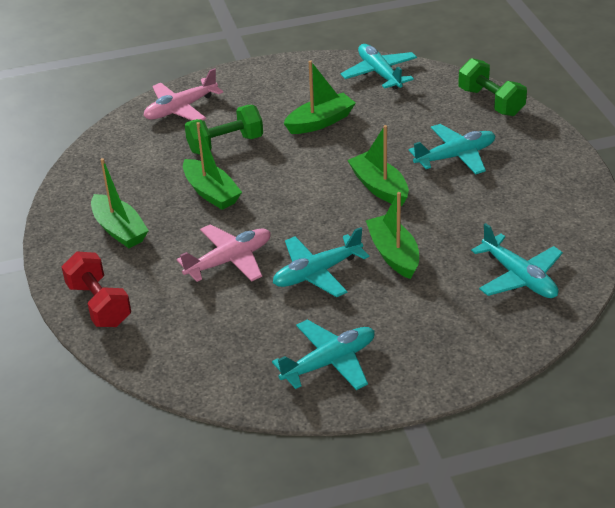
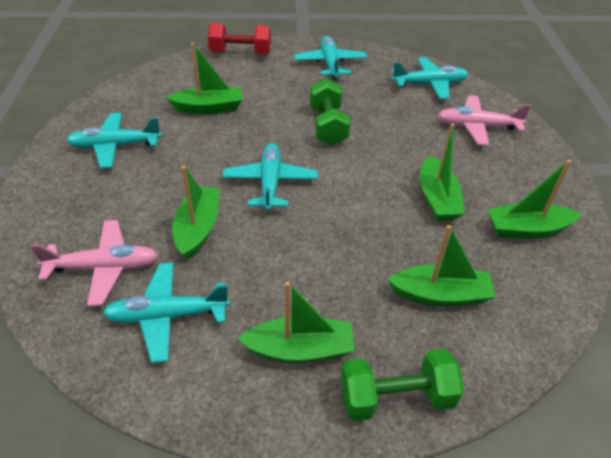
green boat: 5 -> 6

